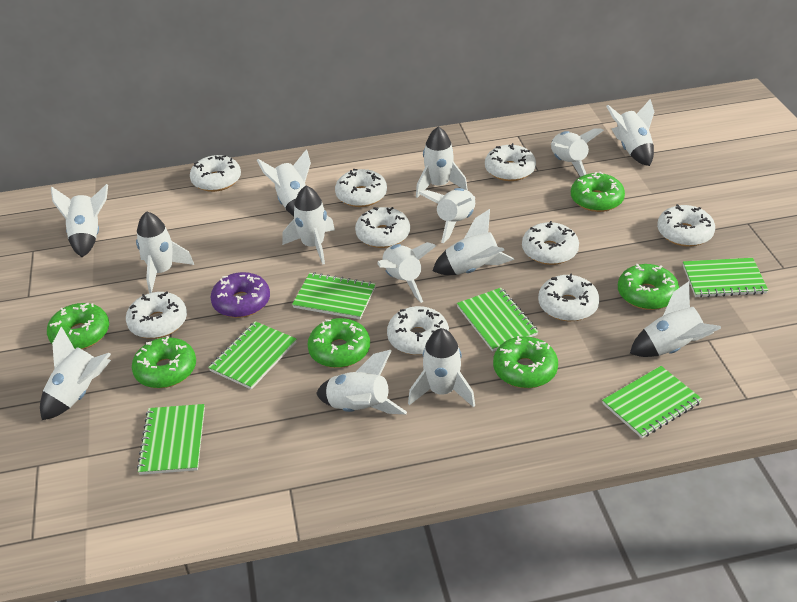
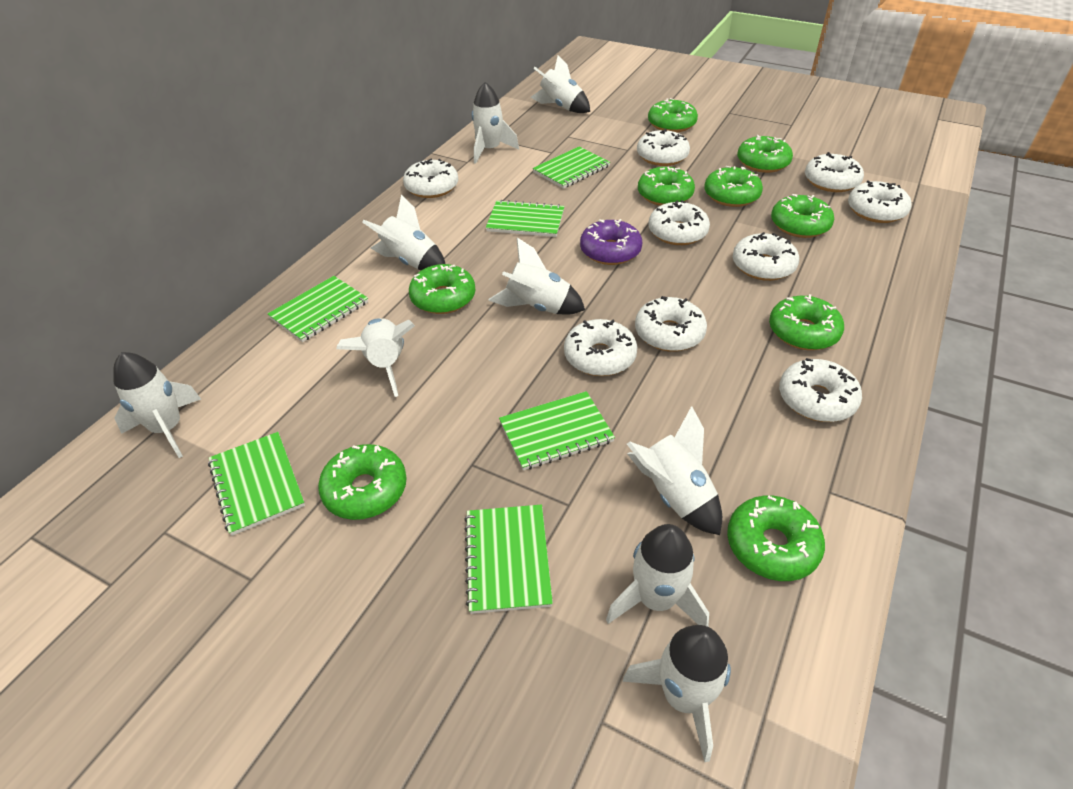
green donut: 6 -> 9
white rocket: 14 -> 9

